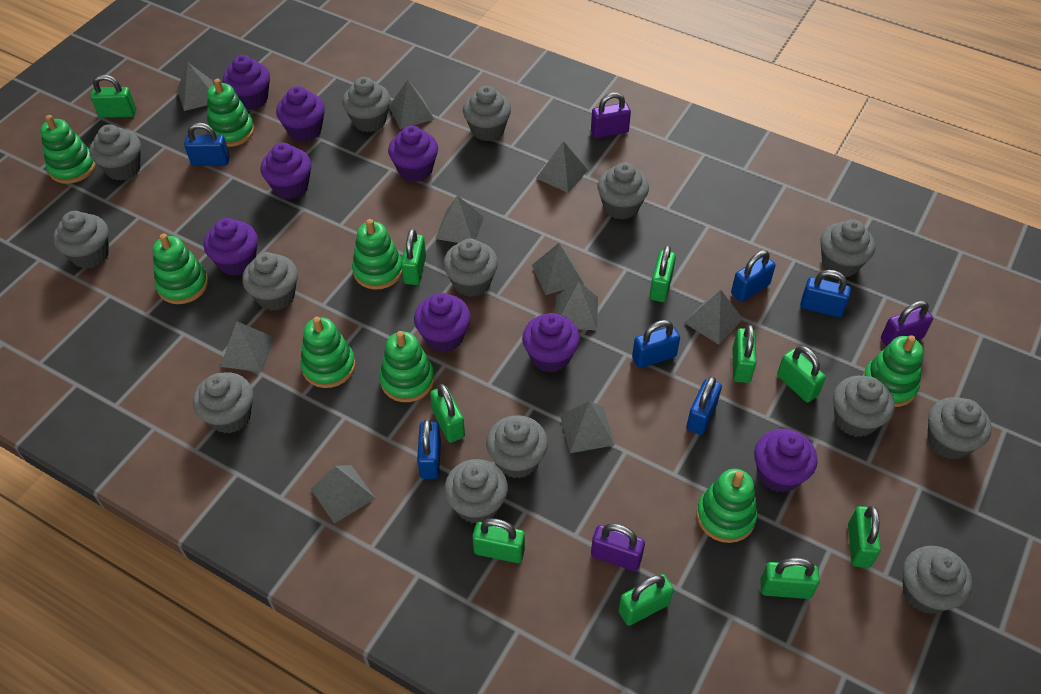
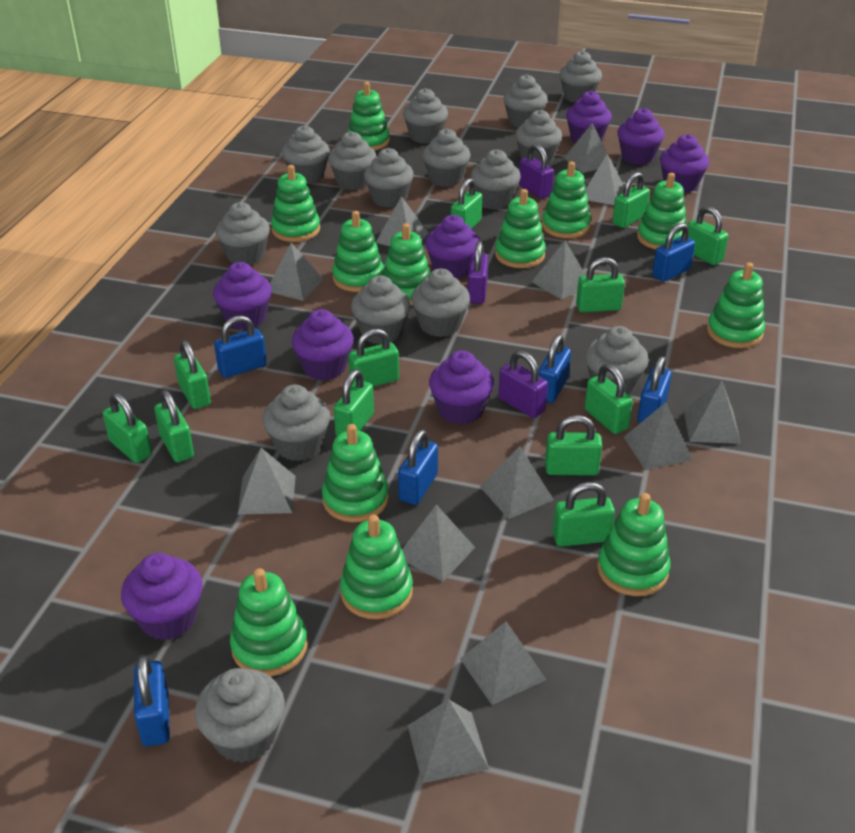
green padlock: 10 -> 12
green stacking toy: 8 -> 12
grey cupcake: 14 -> 15
grey pyramid: 10 -> 12

